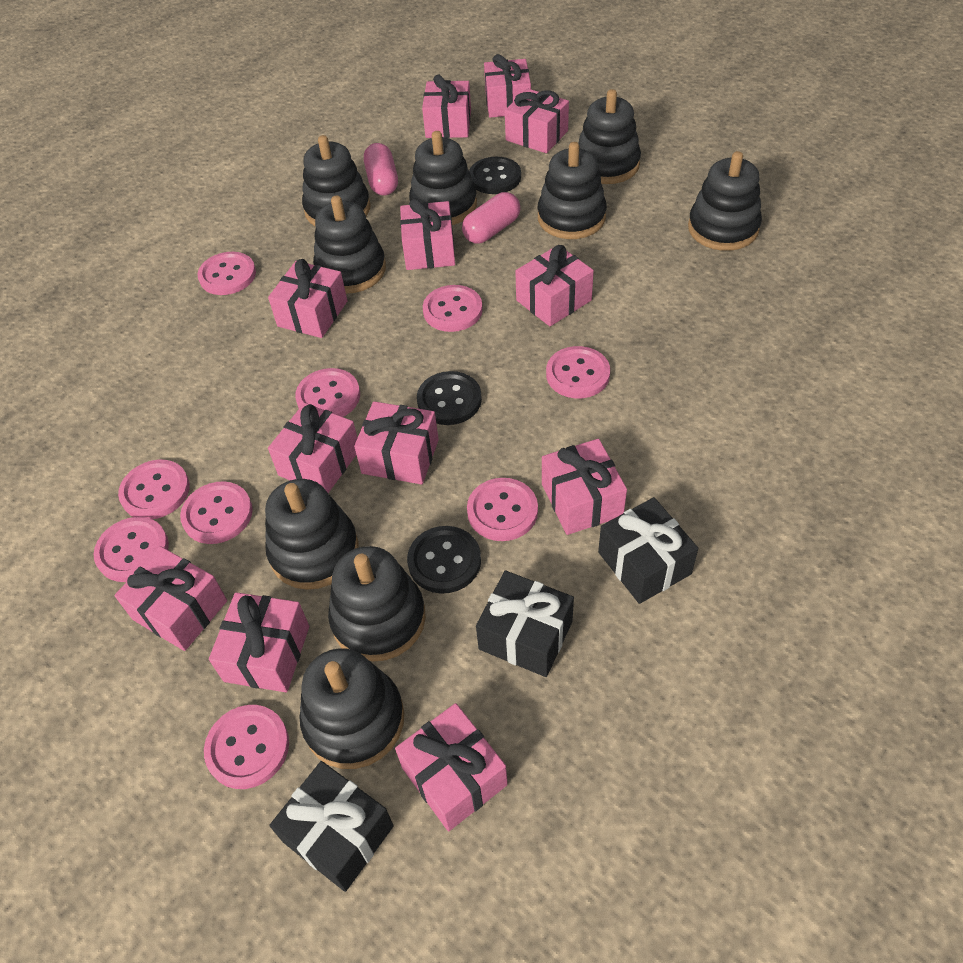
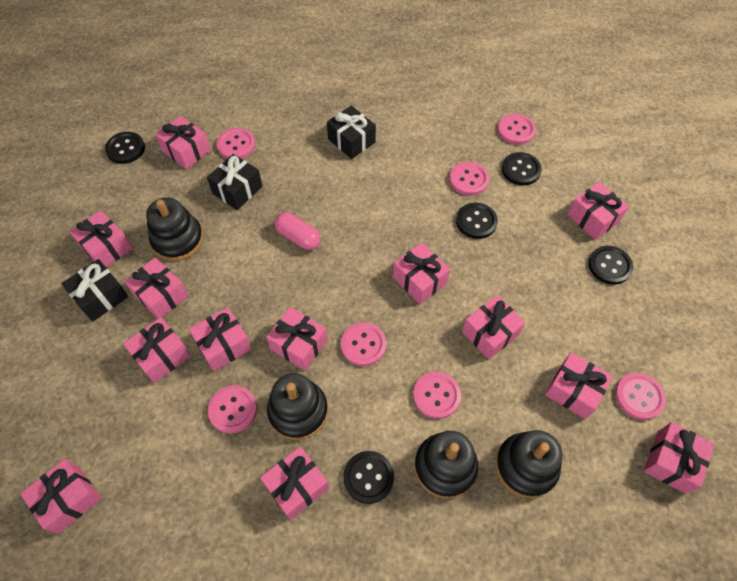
black button: 3 -> 5
black stacking toy: 9 -> 4
pink button: 9 -> 7
pink capsule: 2 -> 1
pink gift: 12 -> 13

